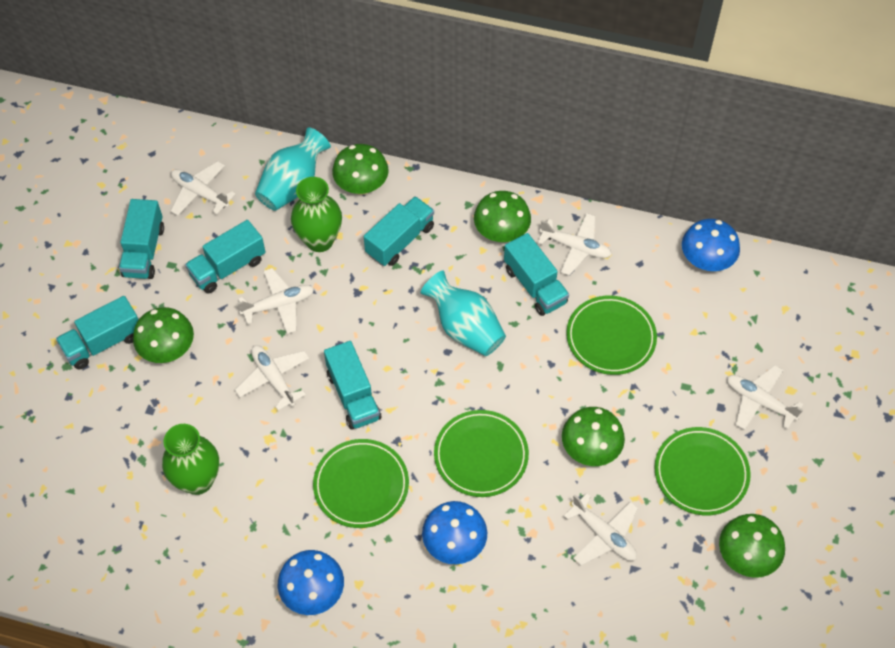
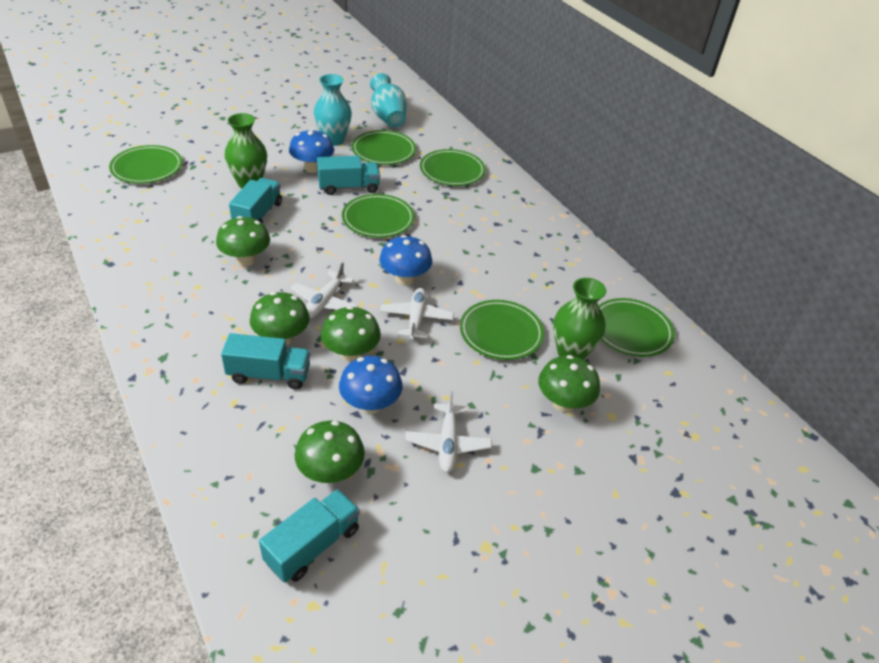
green plate: 4 -> 6
turquoise truck: 6 -> 4
white plane: 6 -> 3

